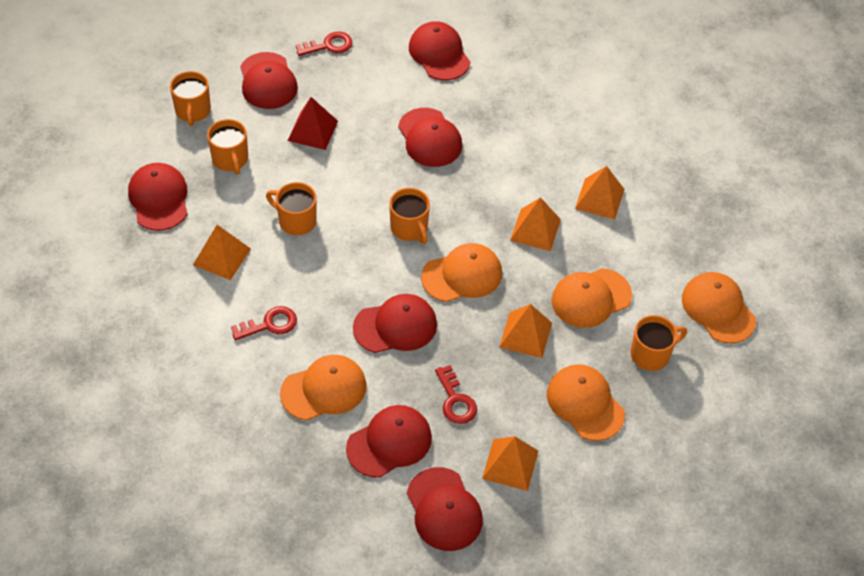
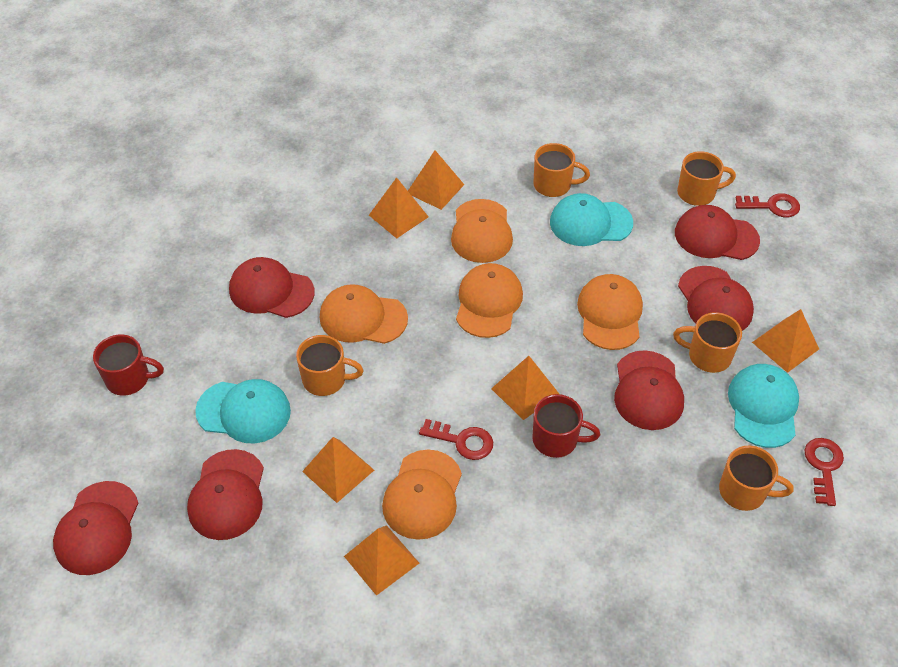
orange pyramid: 5 -> 6
red cap: 7 -> 6
red mug: 0 -> 2
red pyramid: 1 -> 0
turquoise cap: 0 -> 3

